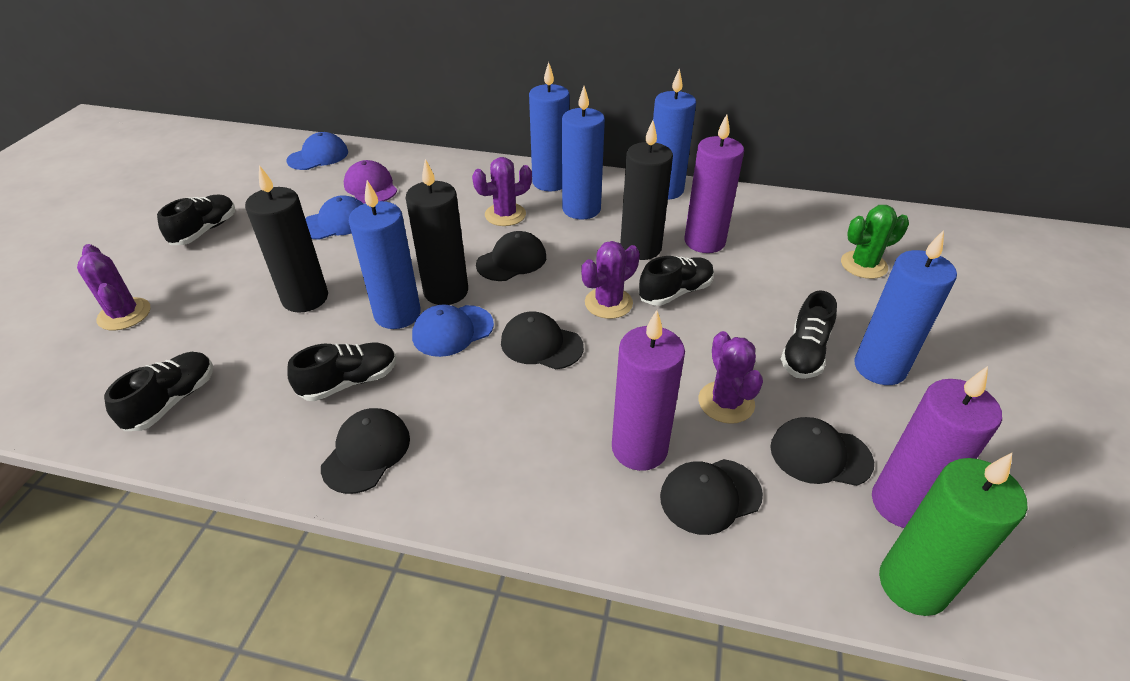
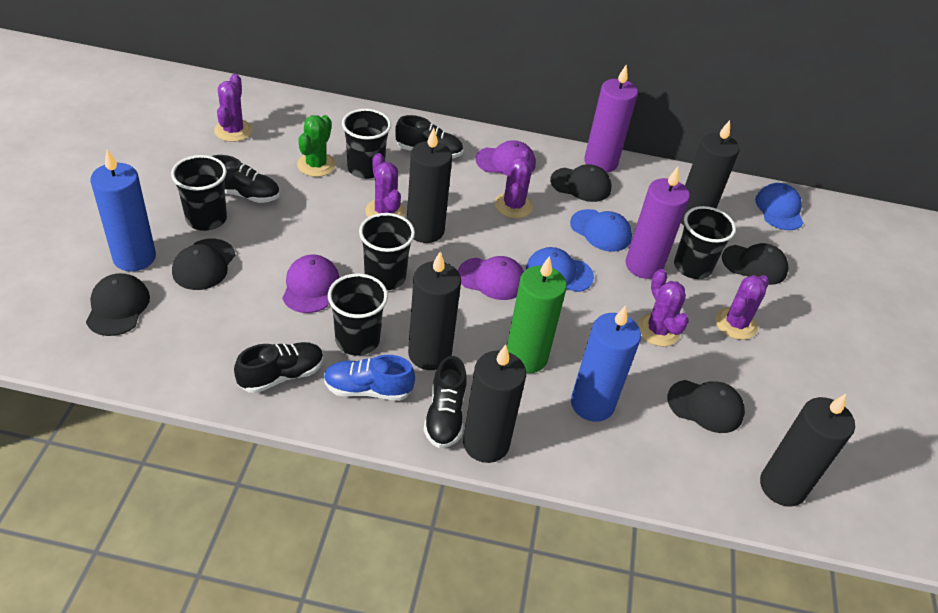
black candle: 3 -> 5
black cup: 0 -> 5
black shoe: 5 -> 4
blue candle: 5 -> 2
blue shoe: 0 -> 1
purple cactus: 4 -> 5
purple candle: 3 -> 2
purple cap: 1 -> 3

